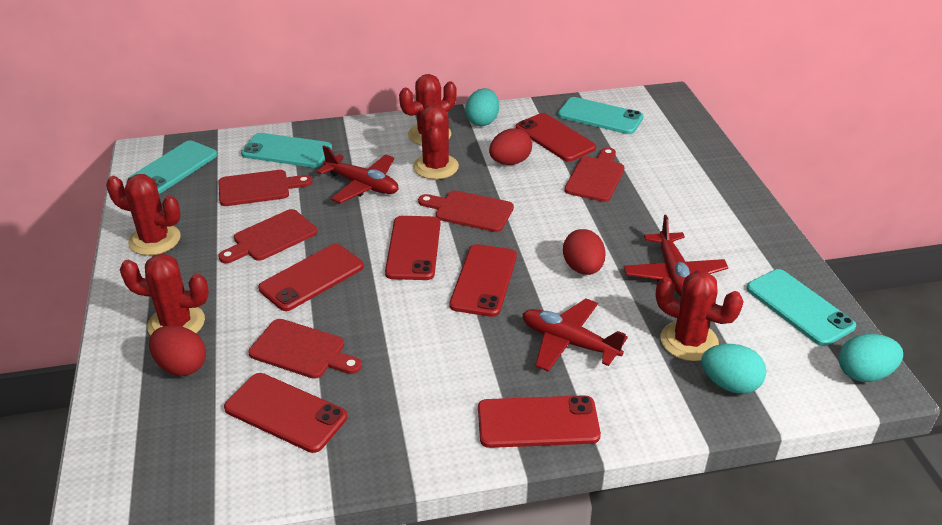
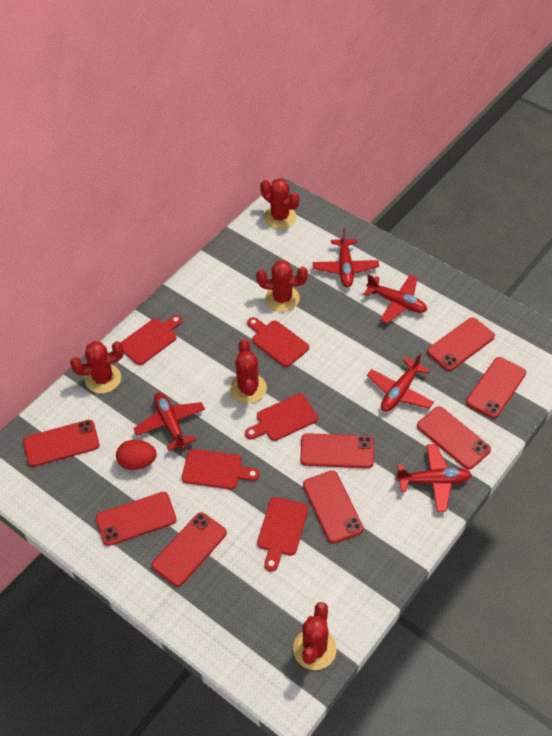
red egg: 3 -> 1
red phone: 6 -> 8
red plane: 3 -> 5
turquoise egg: 3 -> 0
turquoise phone: 4 -> 0

